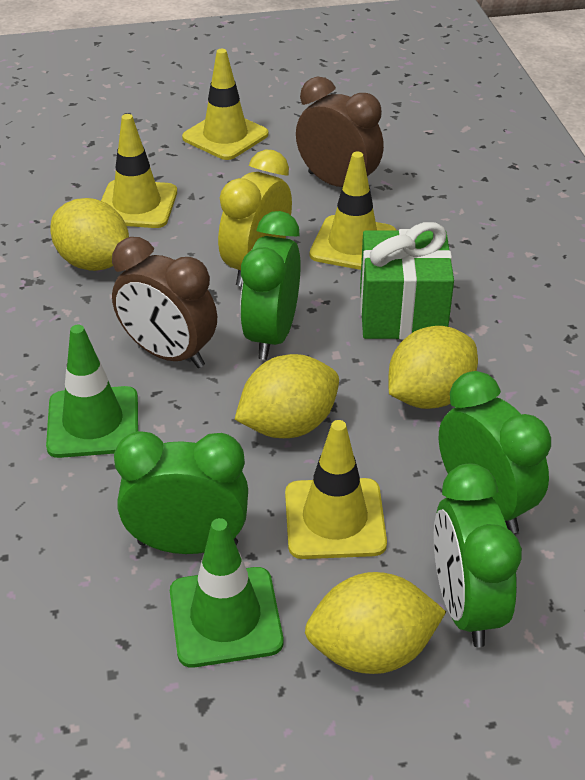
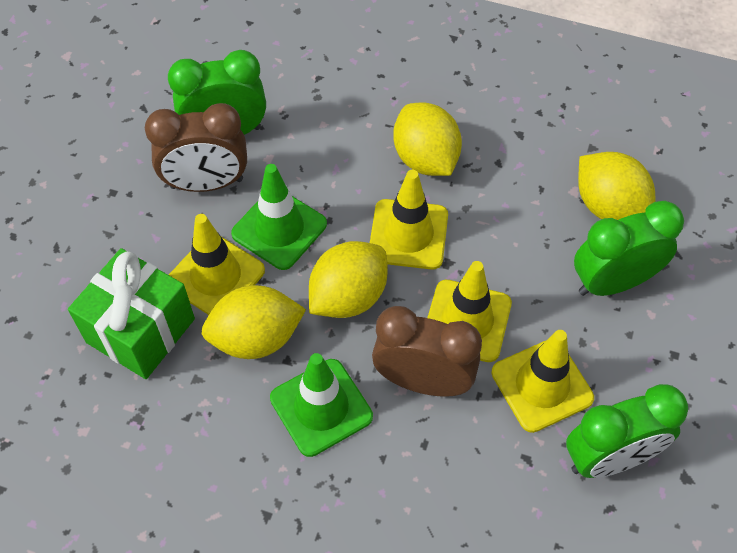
green clock: 4 -> 3
yellow clock: 1 -> 0

